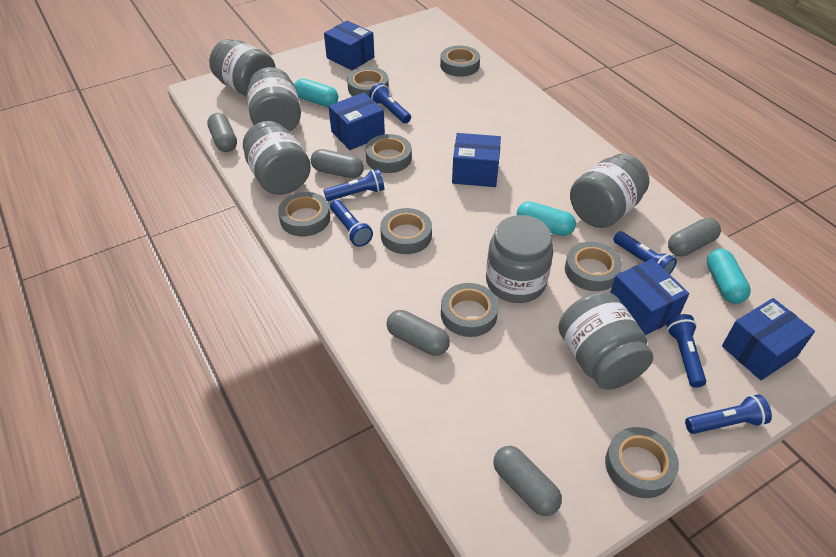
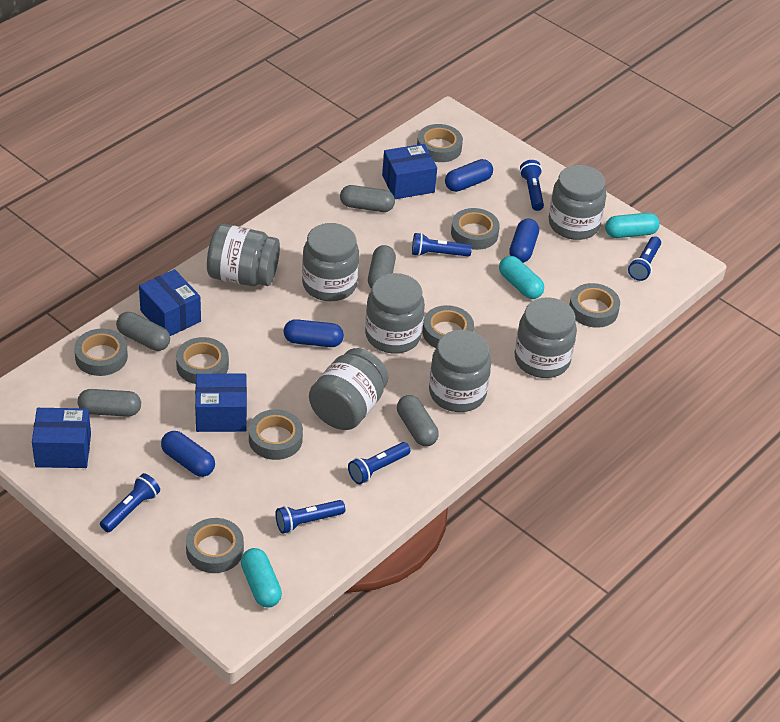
blue box: 5 -> 4
blue capsule: 0 -> 4
grey jar: 6 -> 7

